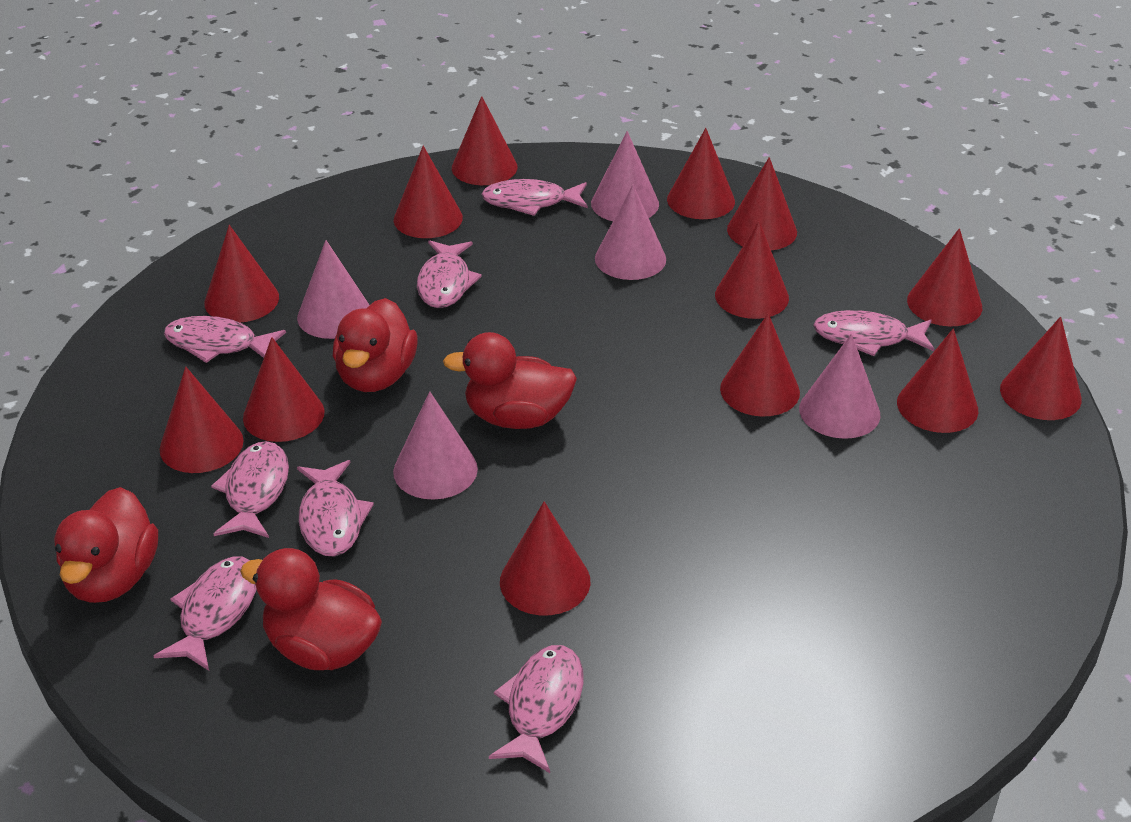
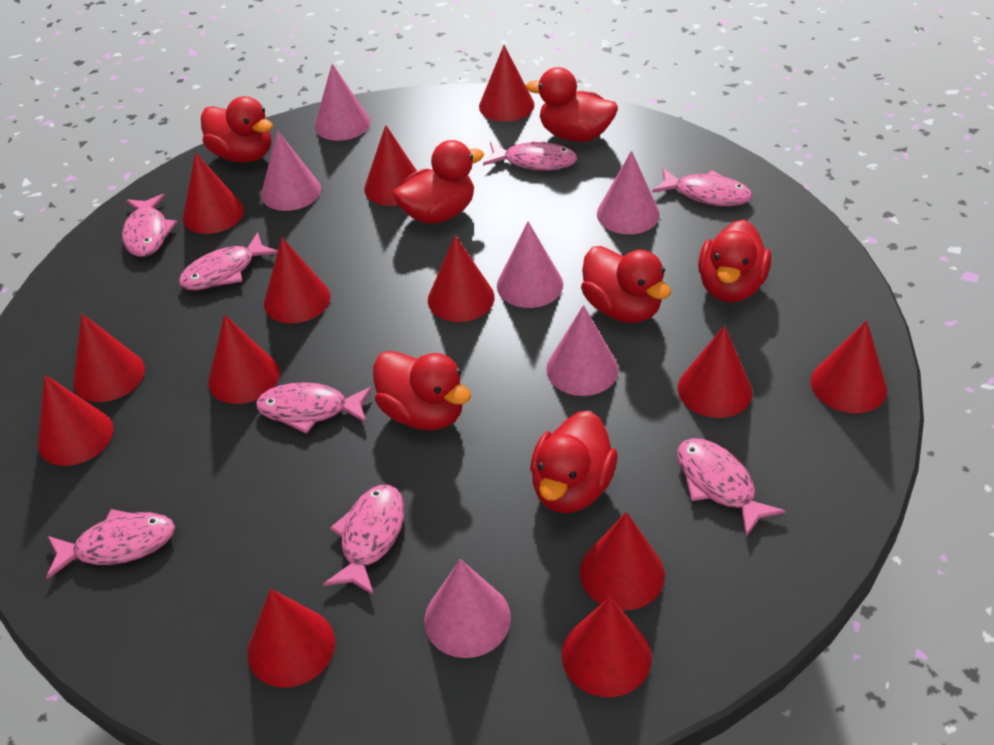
pink cone: 5 -> 6
red duck: 4 -> 7

